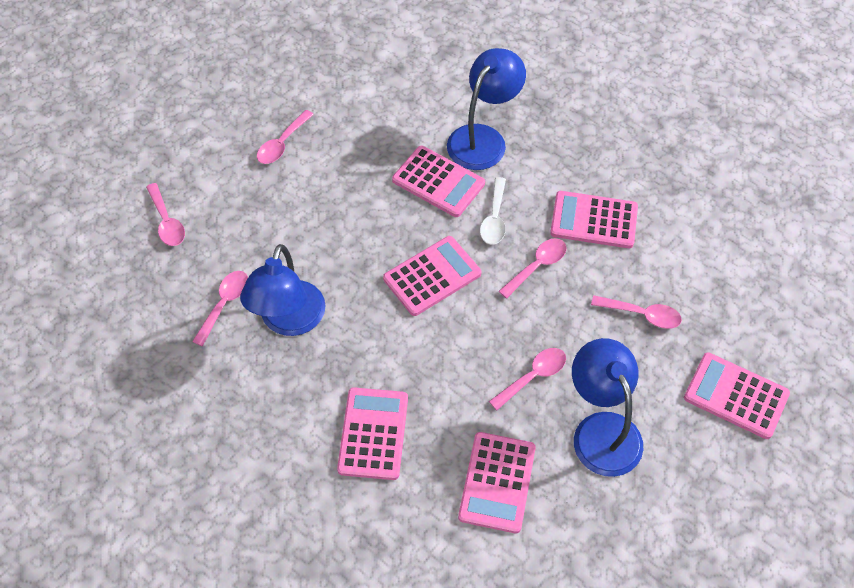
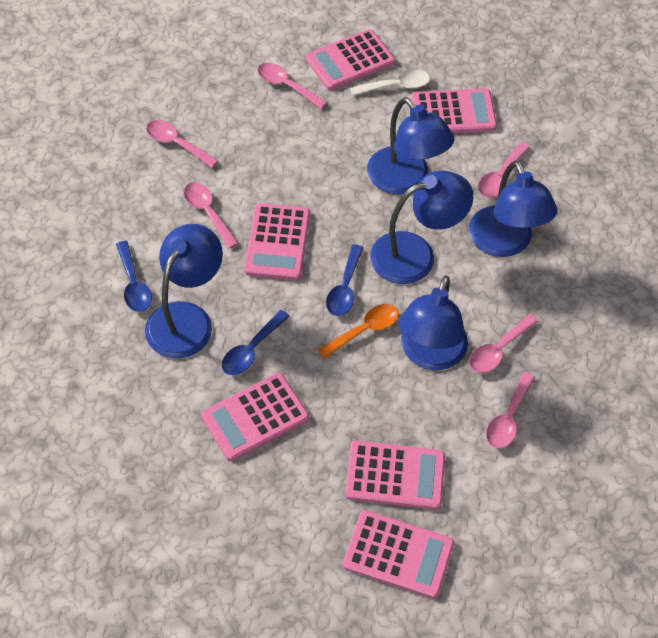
blue lamp: 3 -> 5
blue spoon: 0 -> 3
orange spoon: 0 -> 1

